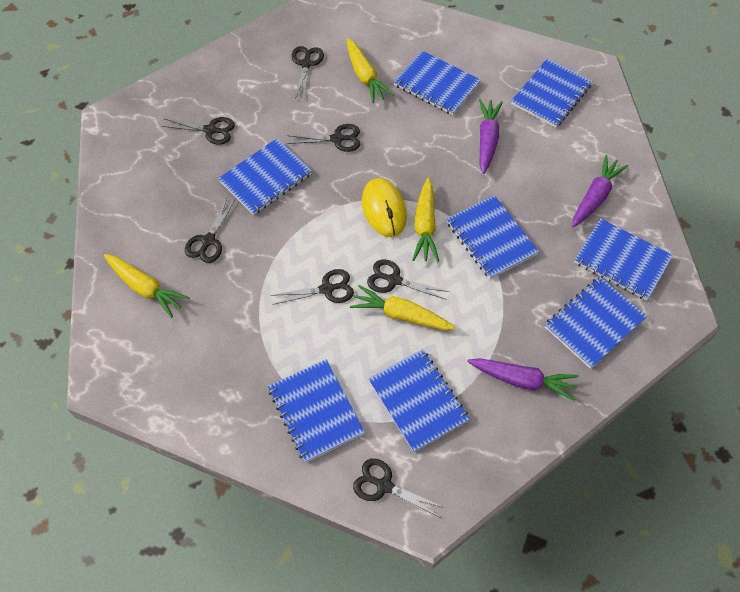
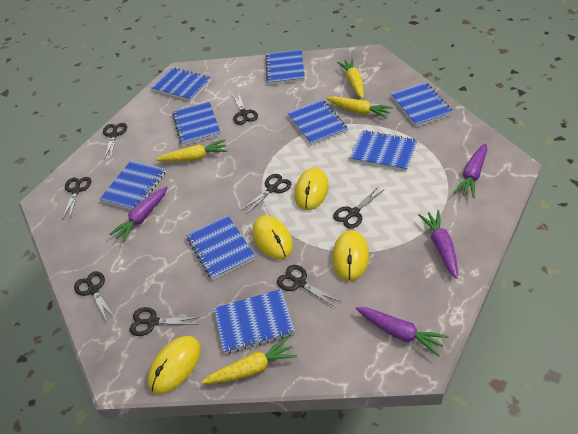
black scissors: 7 -> 8
blue notebook: 8 -> 9
purple carrot: 3 -> 4
yellow mouse: 1 -> 4

